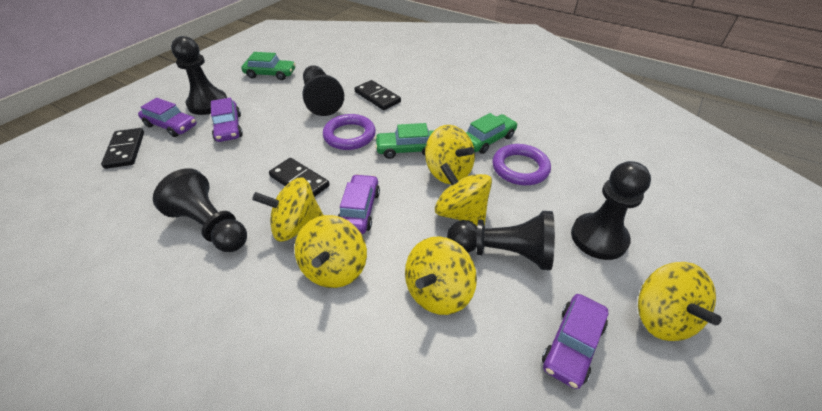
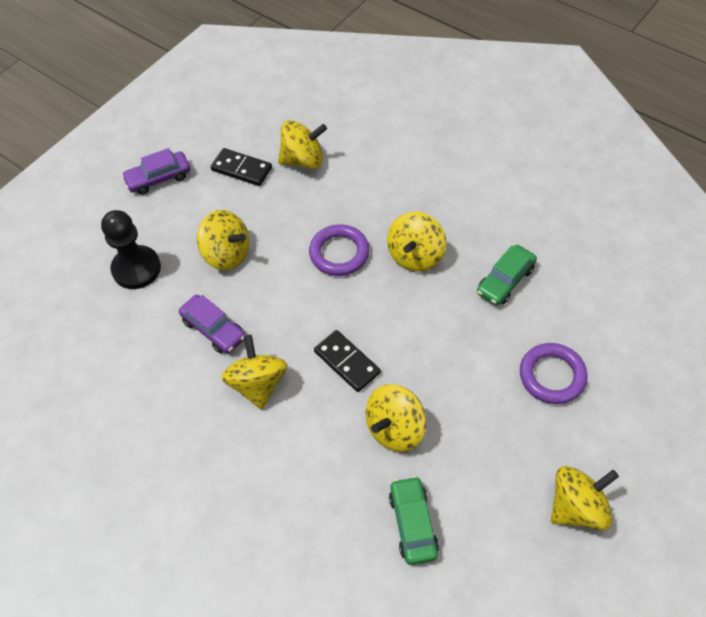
black domino: 3 -> 2
black pawn: 5 -> 1
green car: 3 -> 2
purple car: 4 -> 2

